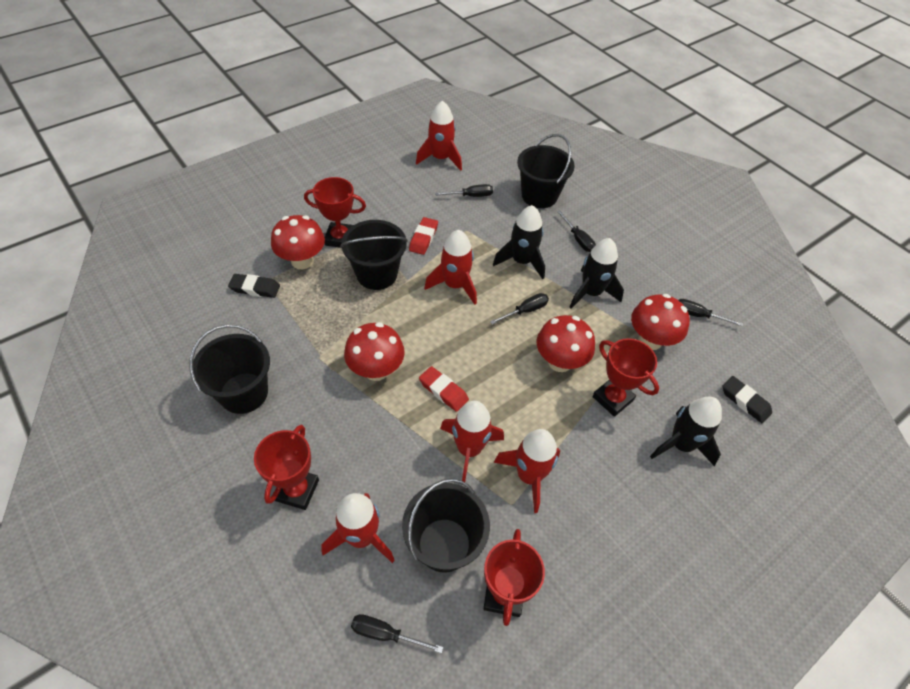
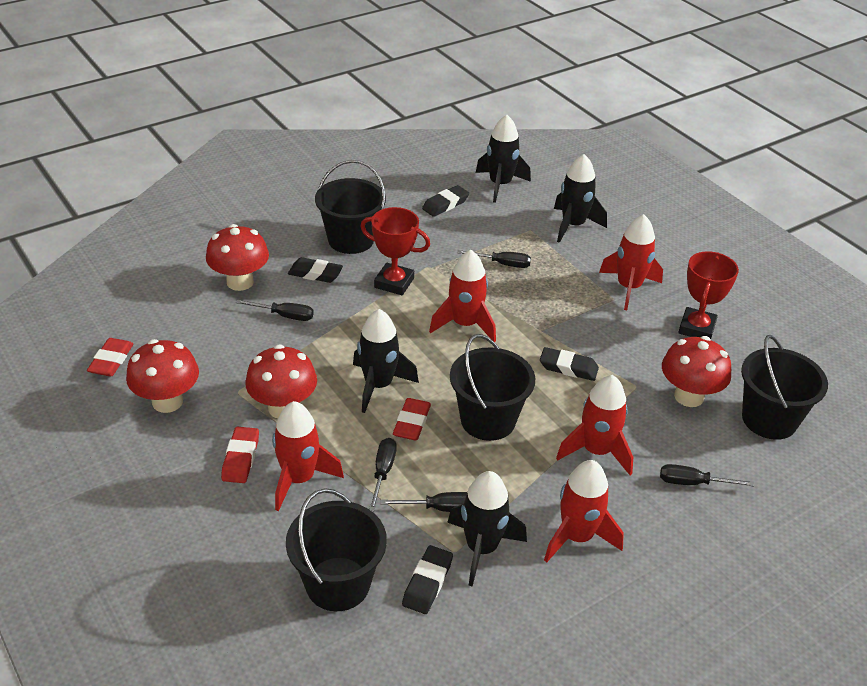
black eraser: 2 -> 4
black rocket: 3 -> 4
red eraser: 2 -> 3
red trophy: 4 -> 2

